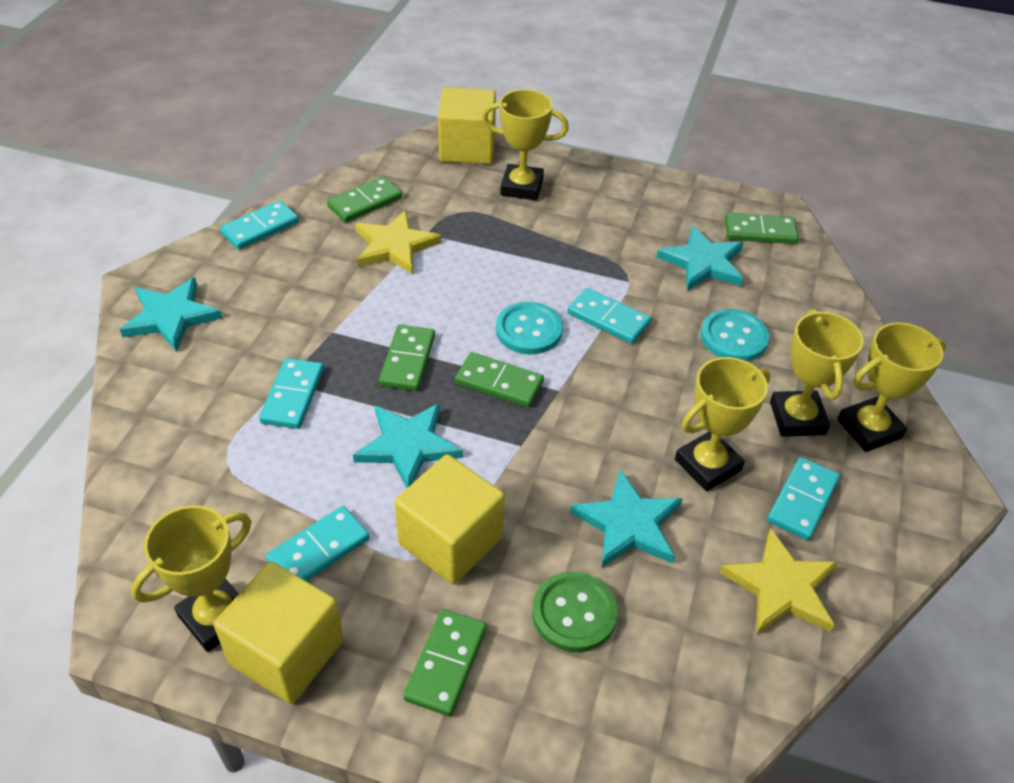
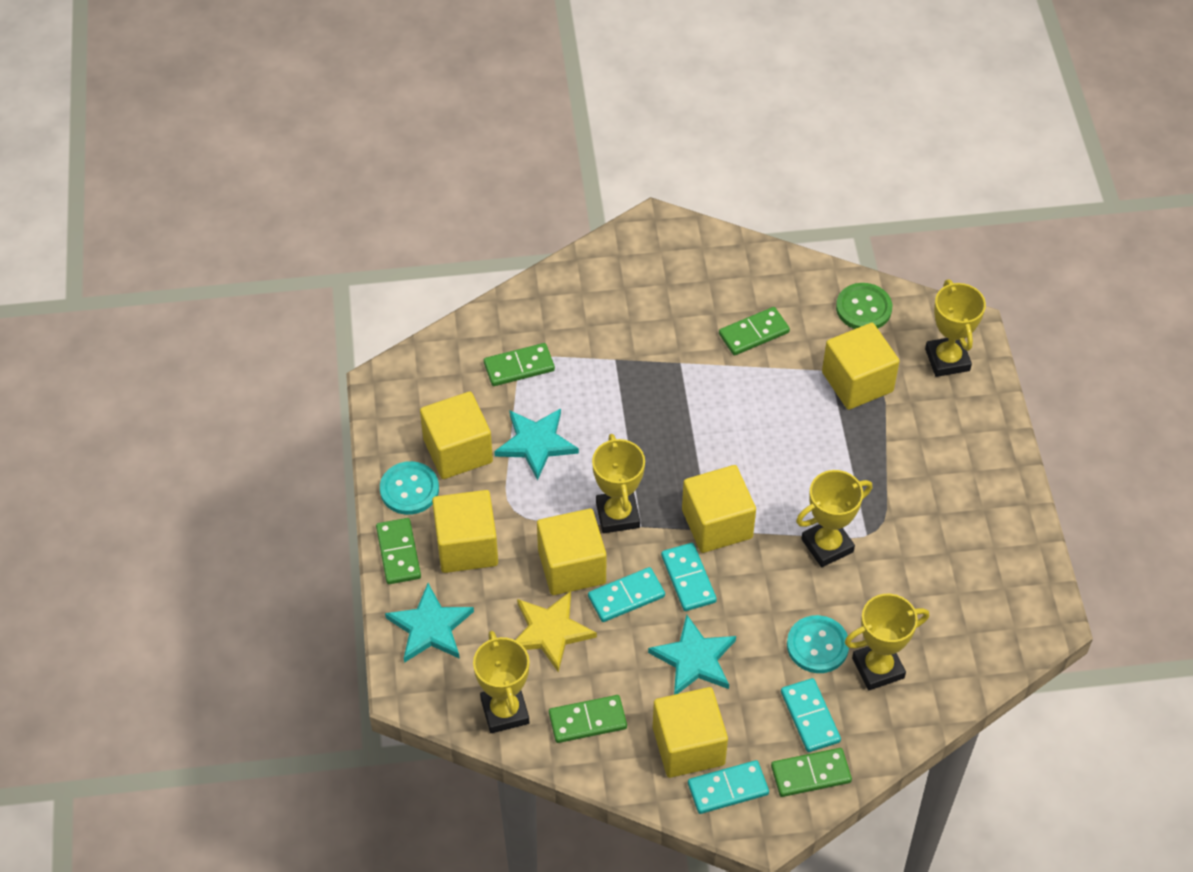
turquoise domino: 5 -> 4
turquoise star: 4 -> 3
yellow cube: 3 -> 6
yellow star: 2 -> 1

